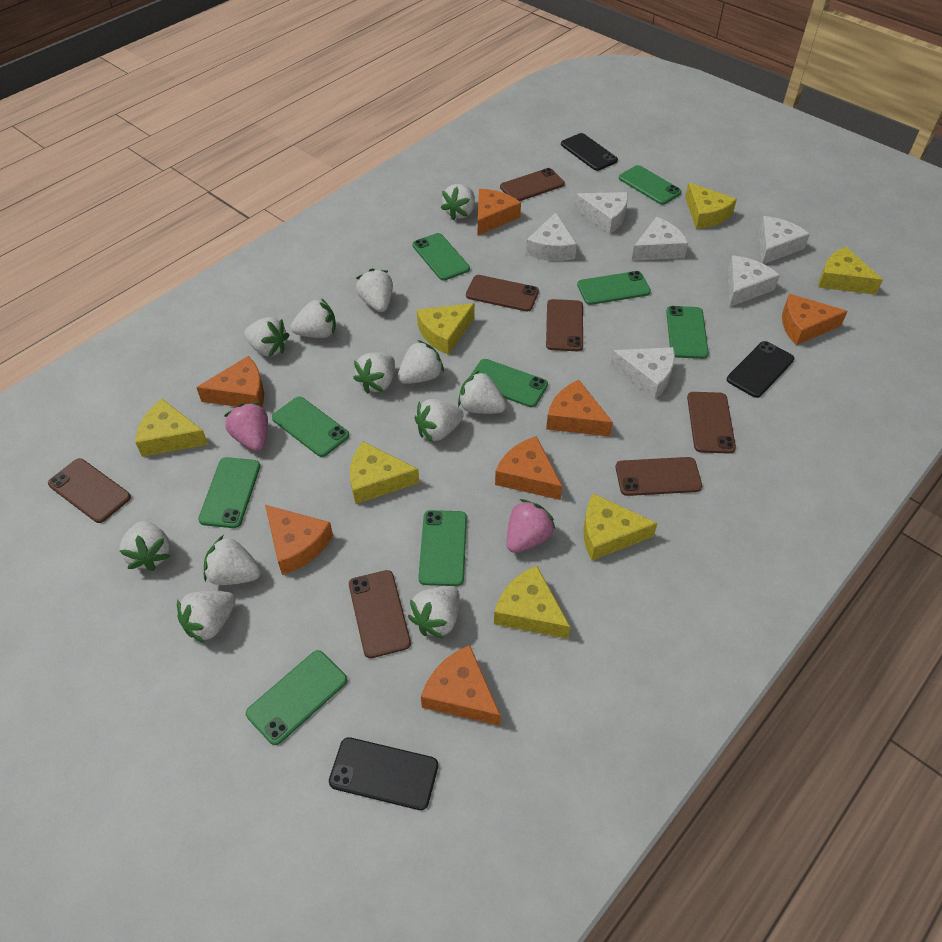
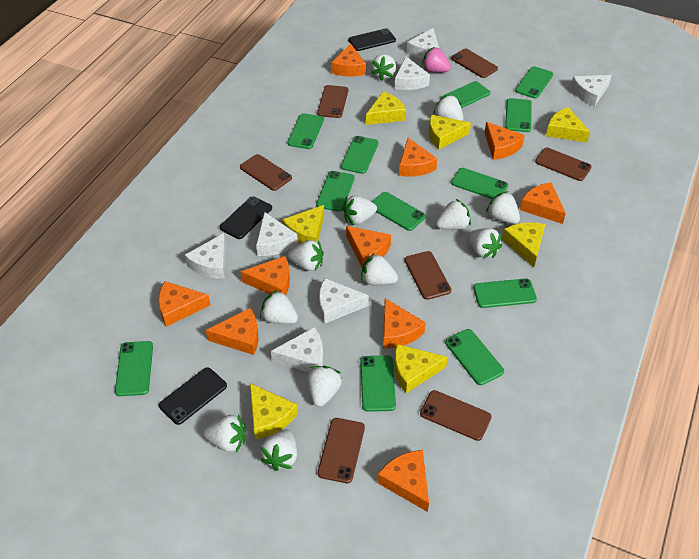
green phone: 9 -> 12
orange cheese: 7 -> 10
pink strawberry: 2 -> 1
white cheese: 6 -> 7

